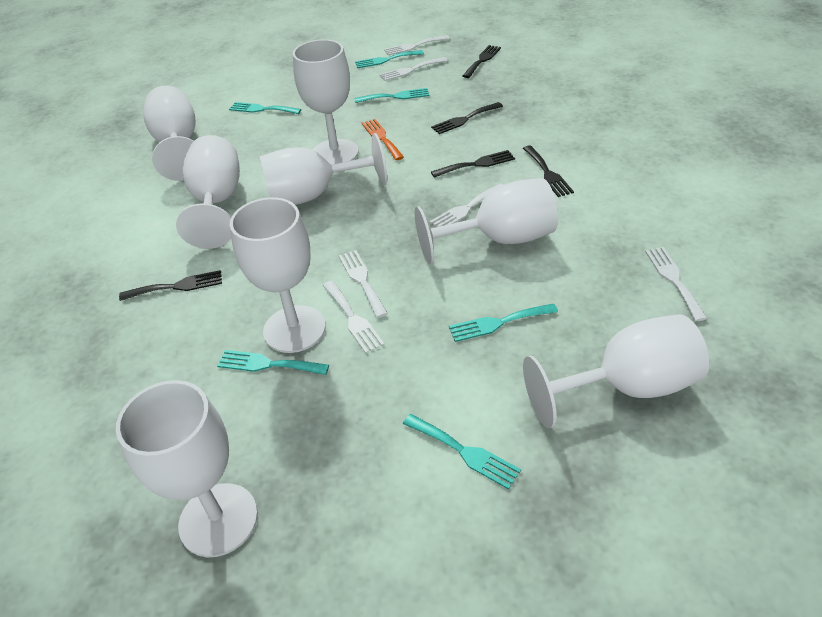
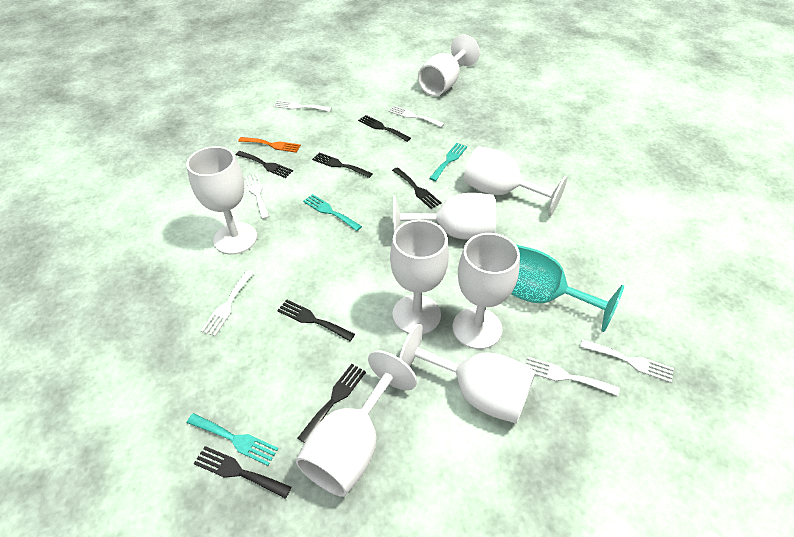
black fork: 5 -> 7
turquoise fork: 6 -> 3
turquoise goblet: 0 -> 1

